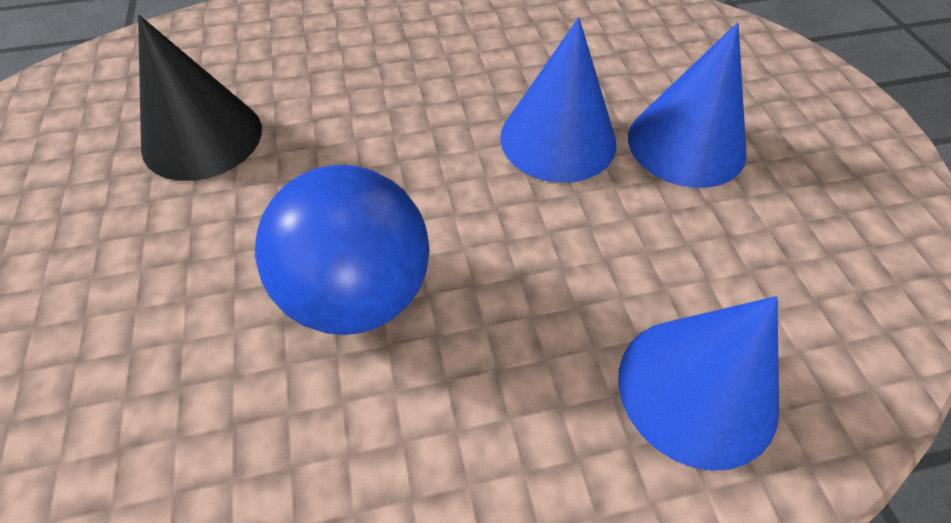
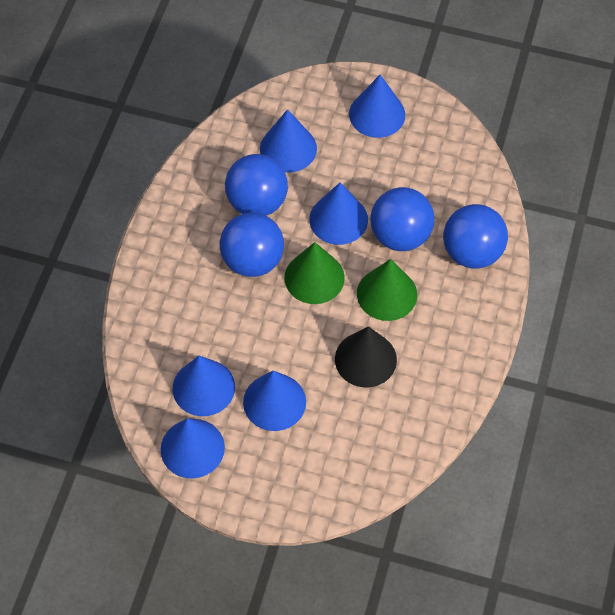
blue ball: 1 -> 4
blue cone: 3 -> 6
green cone: 0 -> 2

